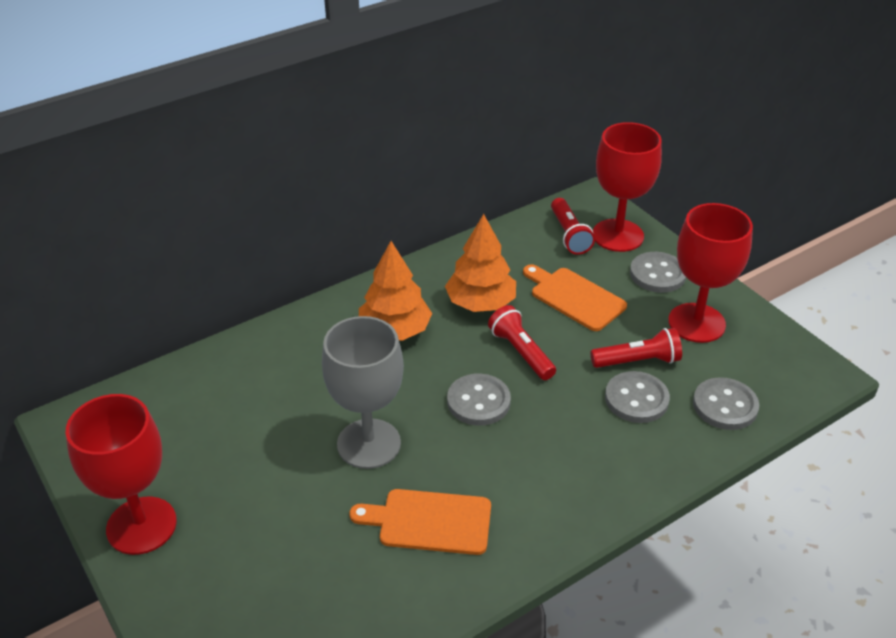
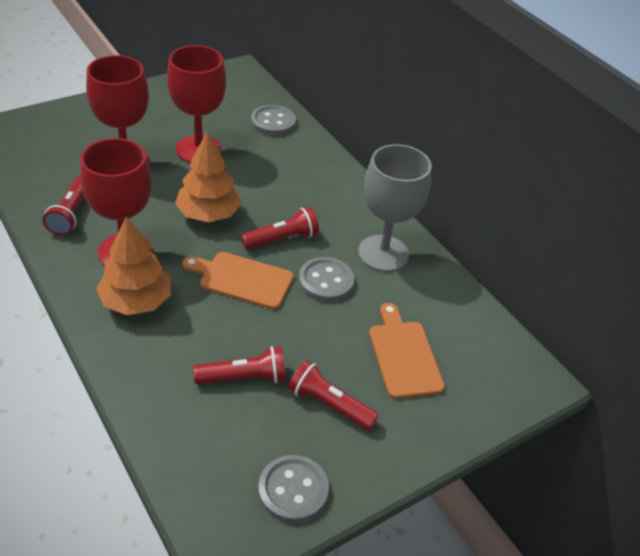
grey button: 4 -> 3
red flashlight: 3 -> 4

